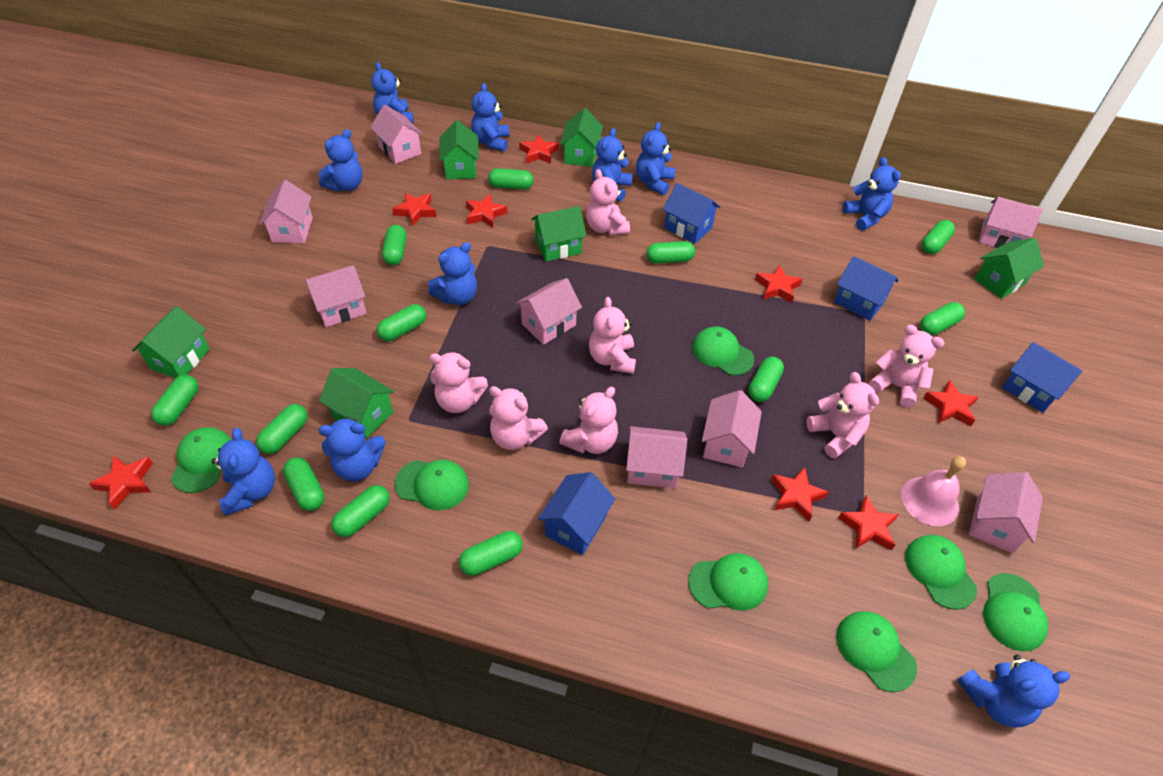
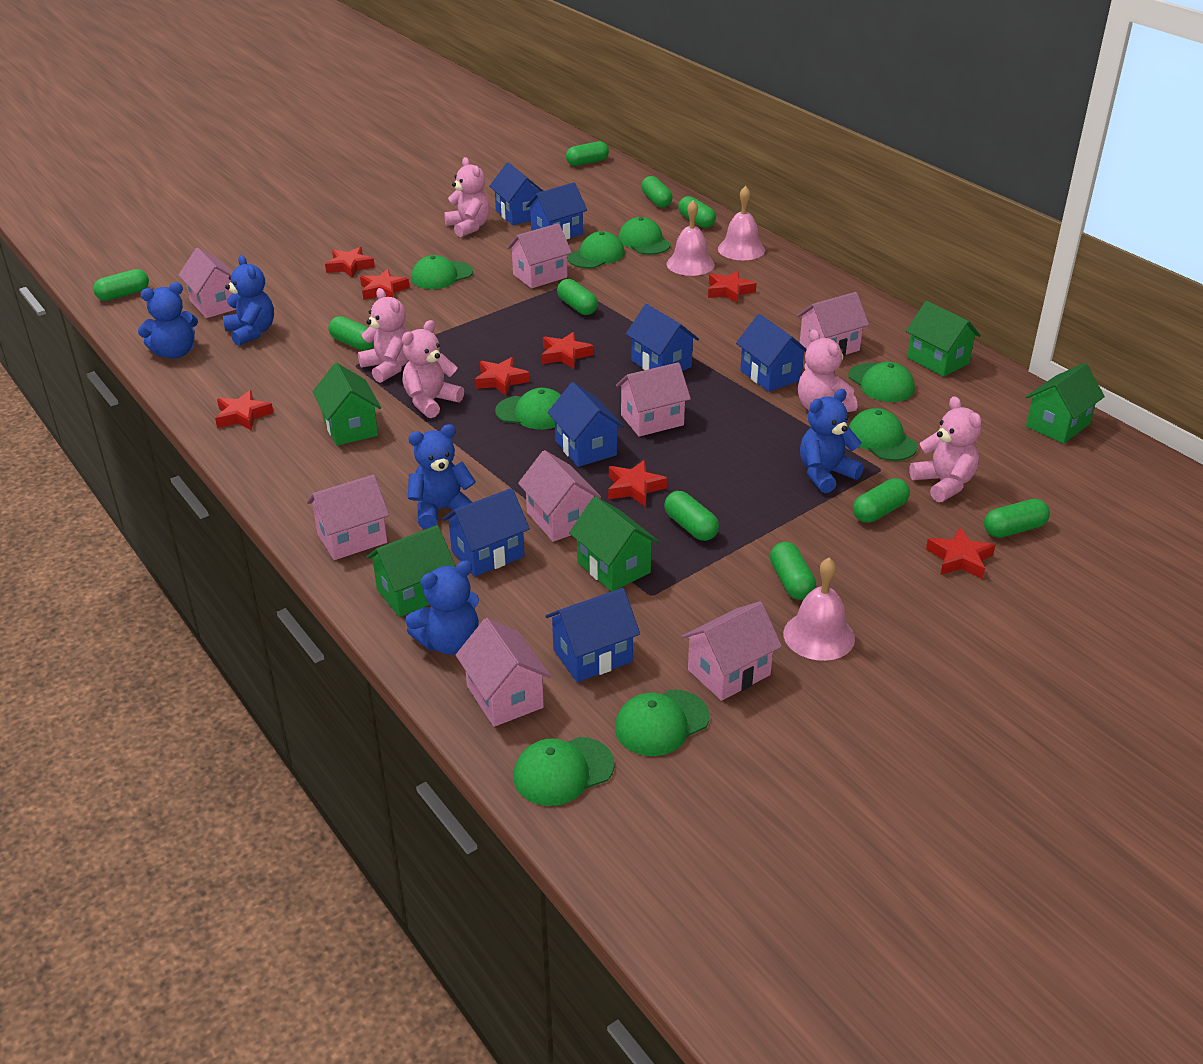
blue house: 4 -> 7
blue teddy bear: 10 -> 5
green cap: 7 -> 8
green capsule: 12 -> 10
green house: 6 -> 5
pink bell: 1 -> 3
pink teddy bear: 7 -> 5

